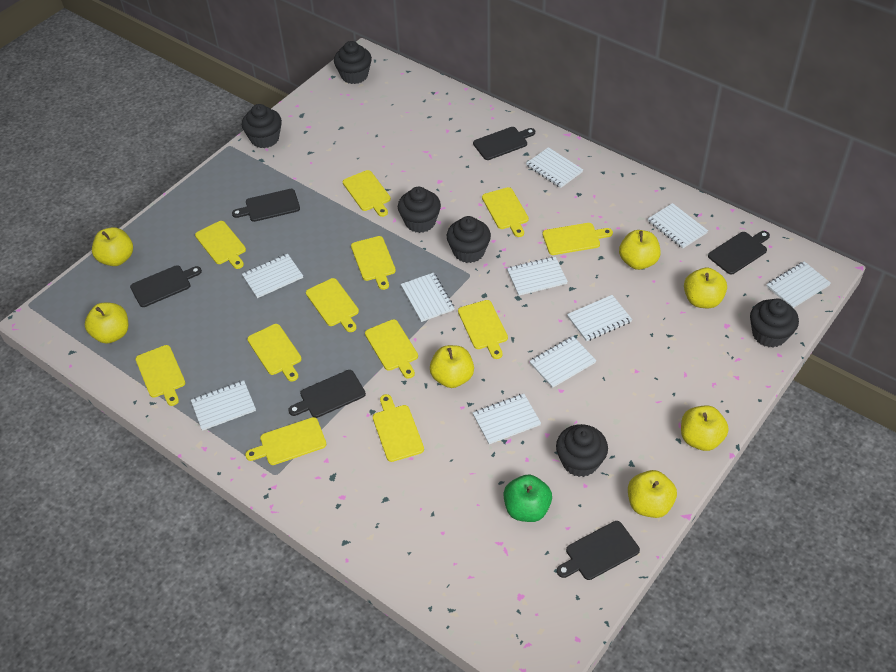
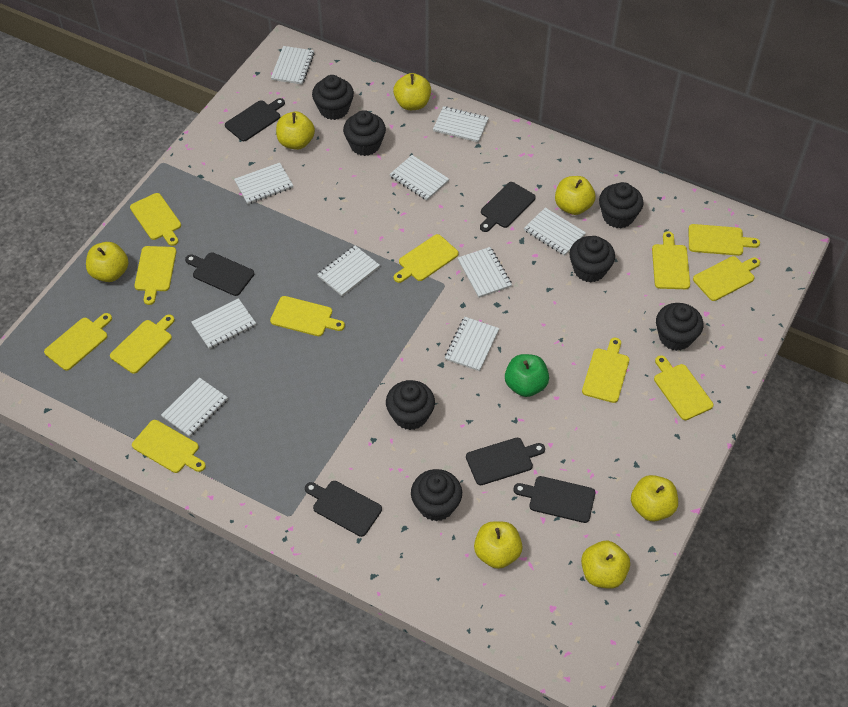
black cupcake: 6 -> 7

